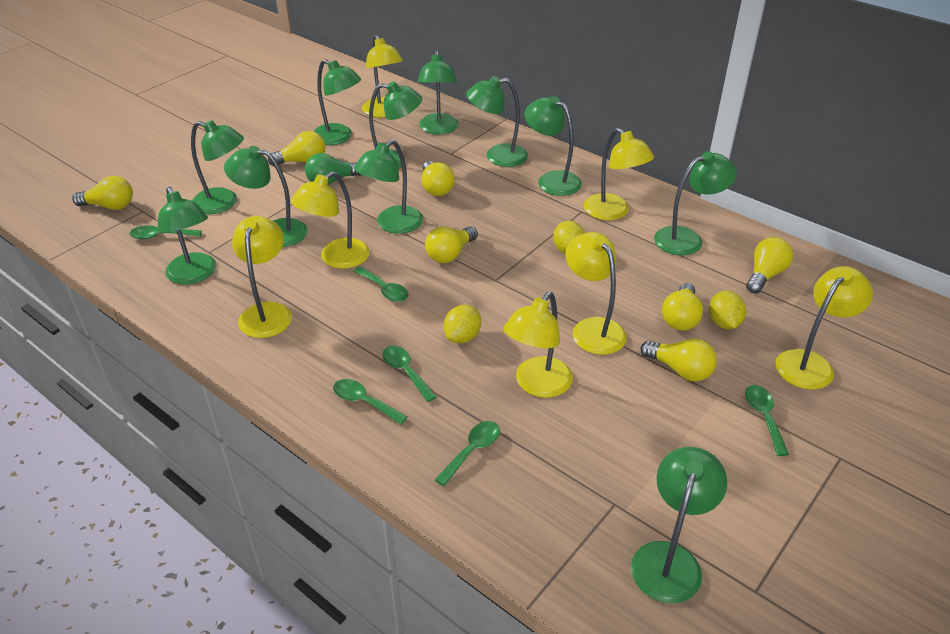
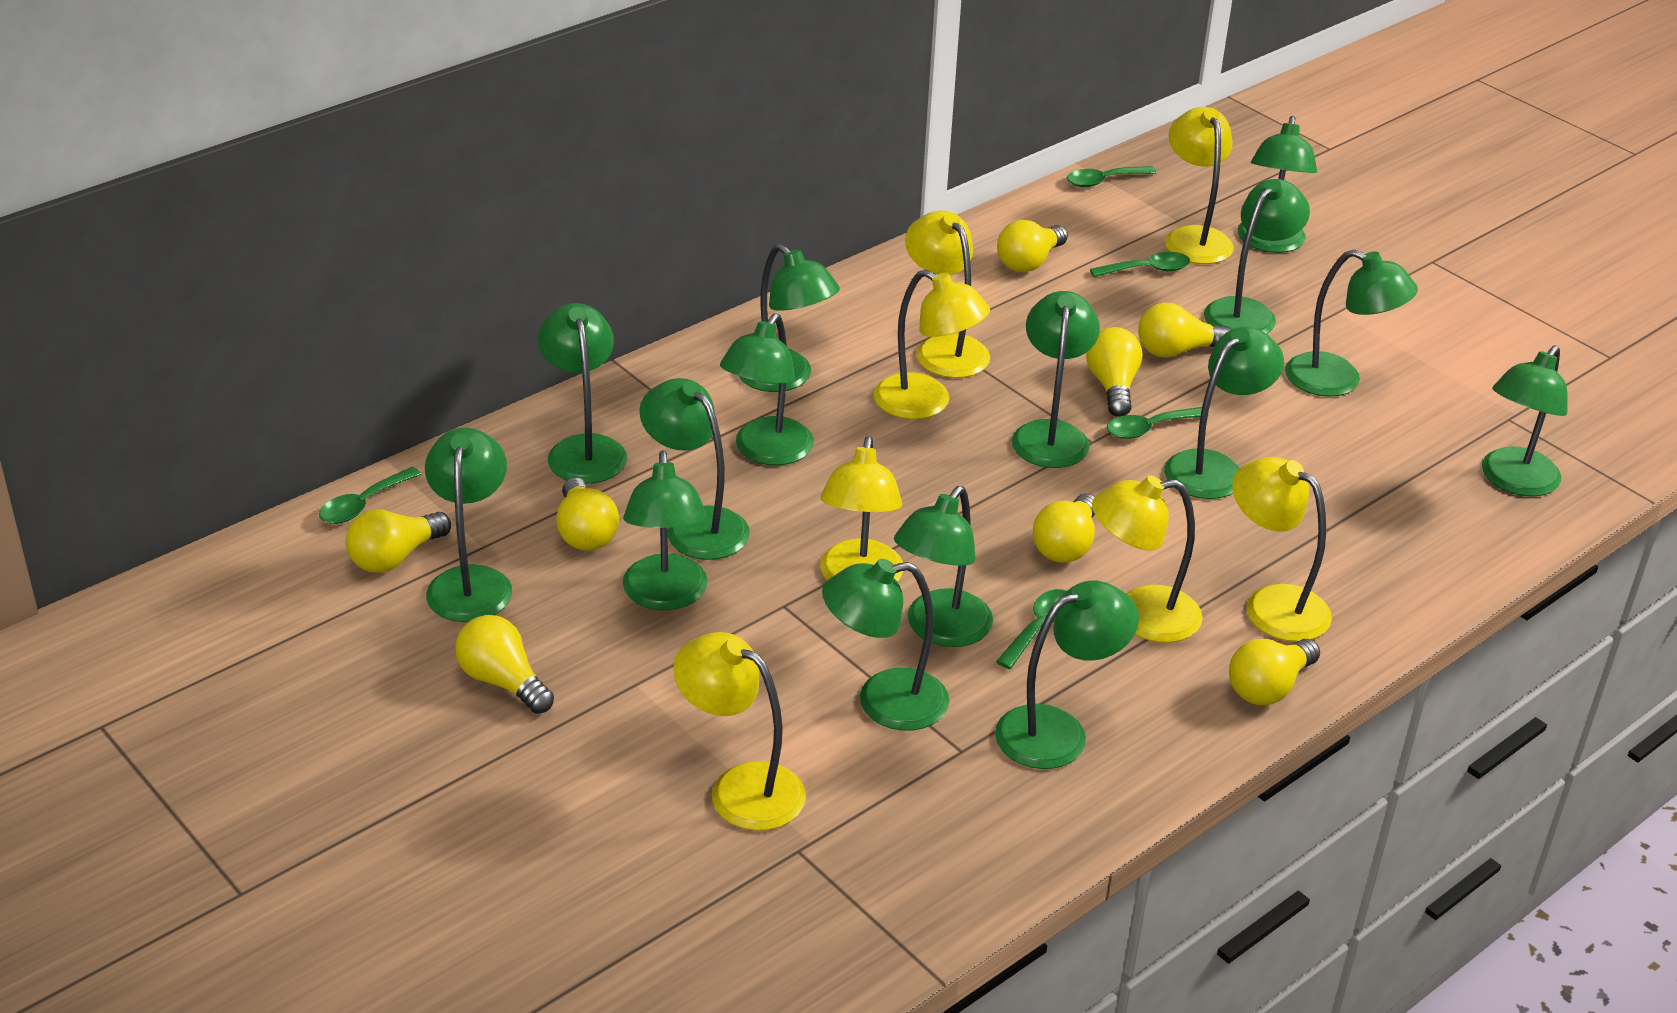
green lamp: 11 -> 15
green light bulb: 1 -> 0
green spoon: 6 -> 5
yellow lemon: 3 -> 0
yellow light bulb: 7 -> 8

